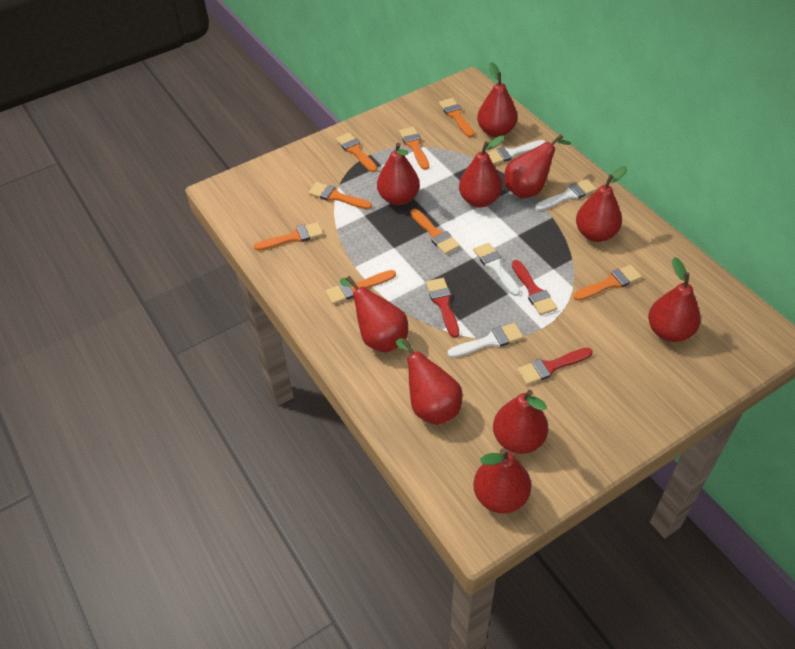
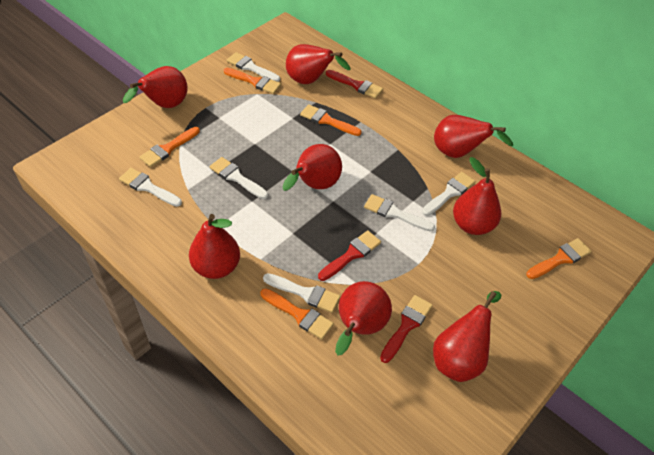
orange brush: 8 -> 5
red pear: 10 -> 8
white brush: 4 -> 6

